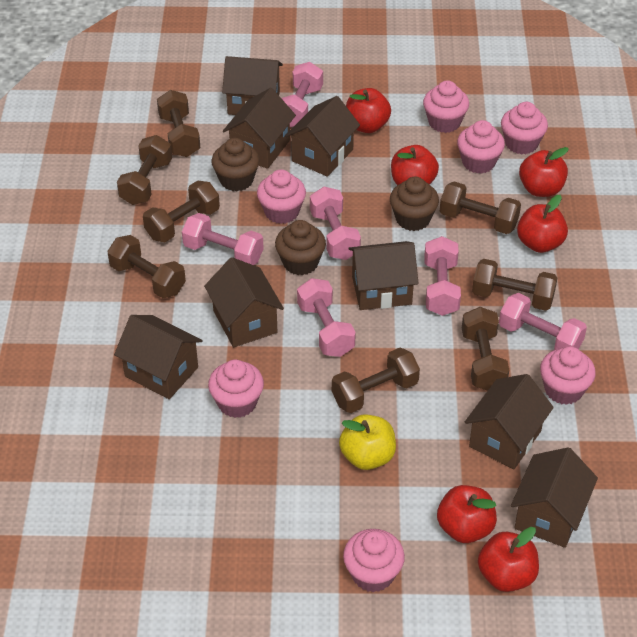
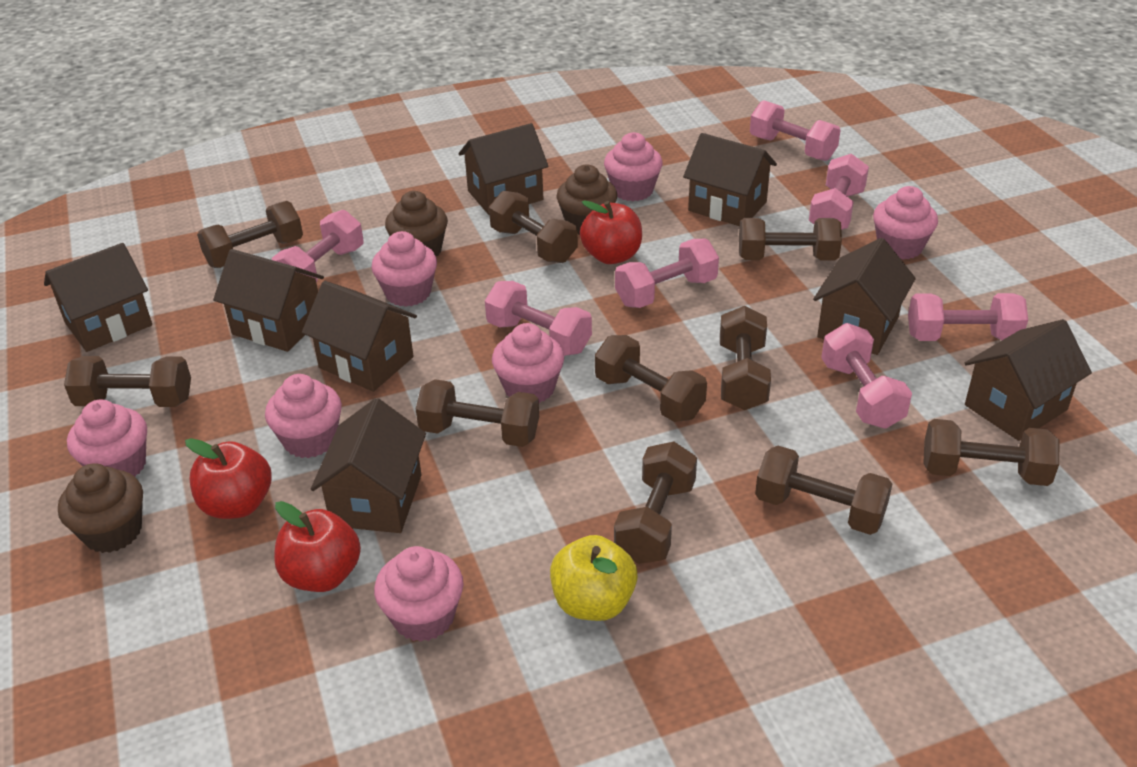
brown dumbbell: 8 -> 10
pink dumbbell: 6 -> 7
red apple: 6 -> 3

